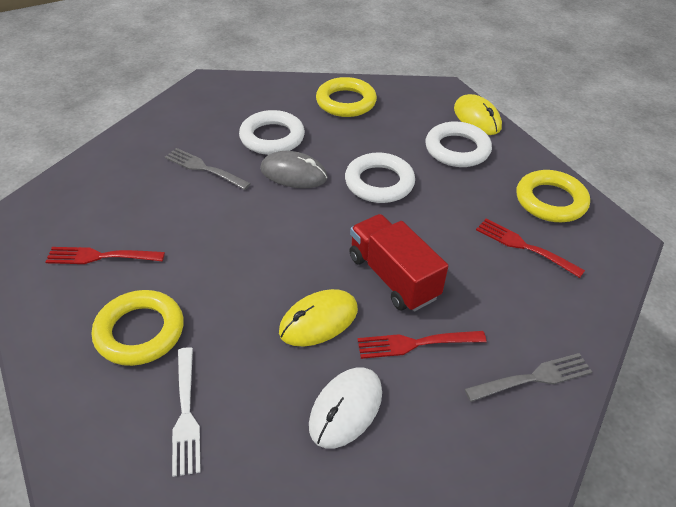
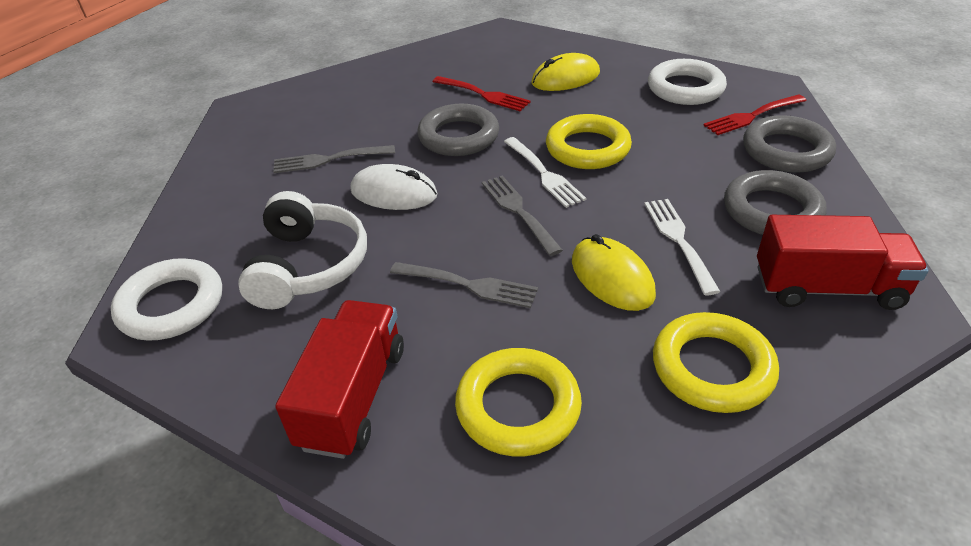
grey fork: 2 -> 3
grey mouse: 1 -> 0
grey ring: 0 -> 3
red fork: 3 -> 2
red truck: 1 -> 2
white fork: 1 -> 2
white headphones: 0 -> 1
white ring: 3 -> 2

